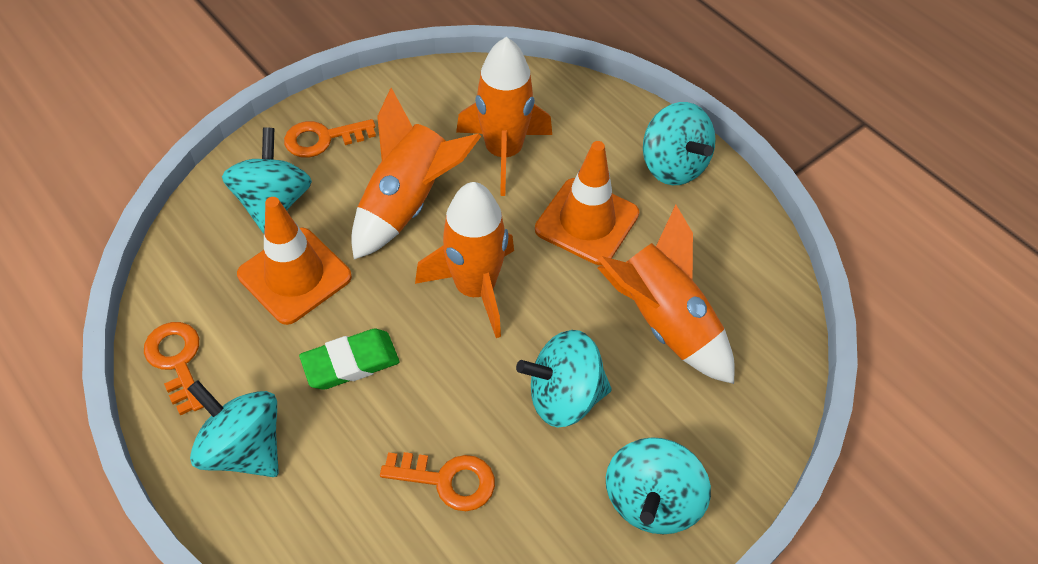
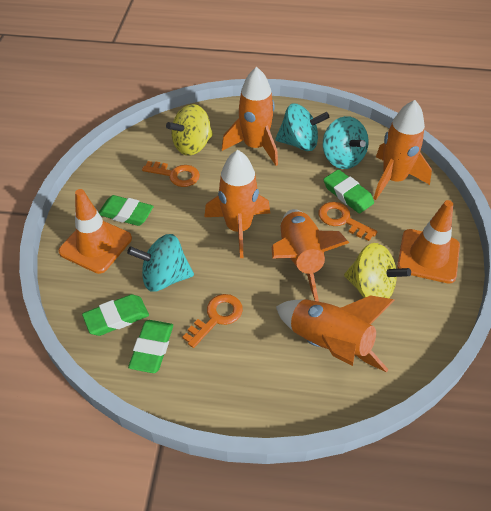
green eraser: 1 -> 4
orange rocket: 4 -> 5
turquoise spinning top: 5 -> 3
yellow spinning top: 0 -> 2

